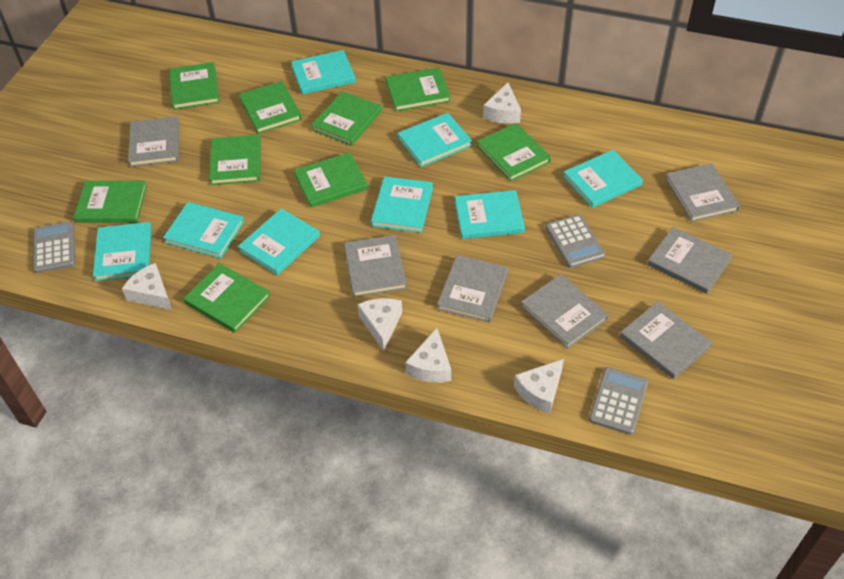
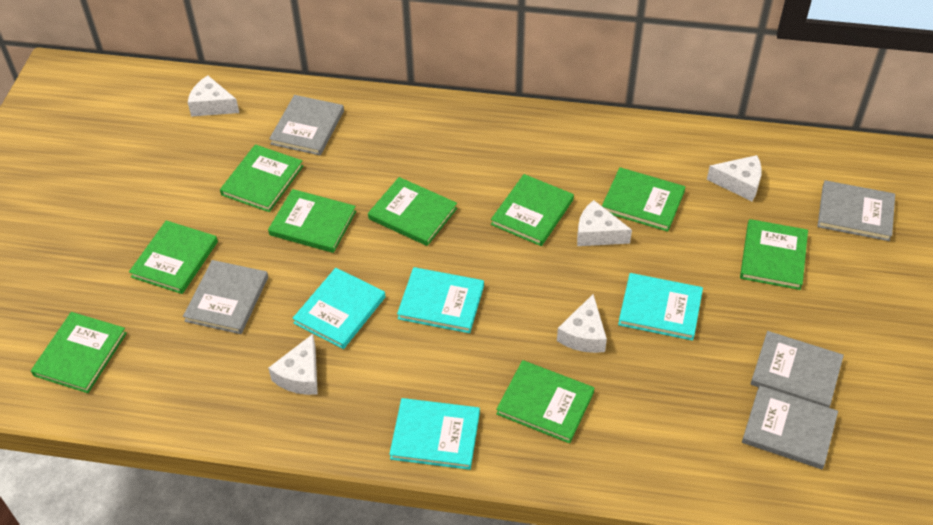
grey book: 7 -> 5
grey calculator: 3 -> 0
turquoise book: 8 -> 4

